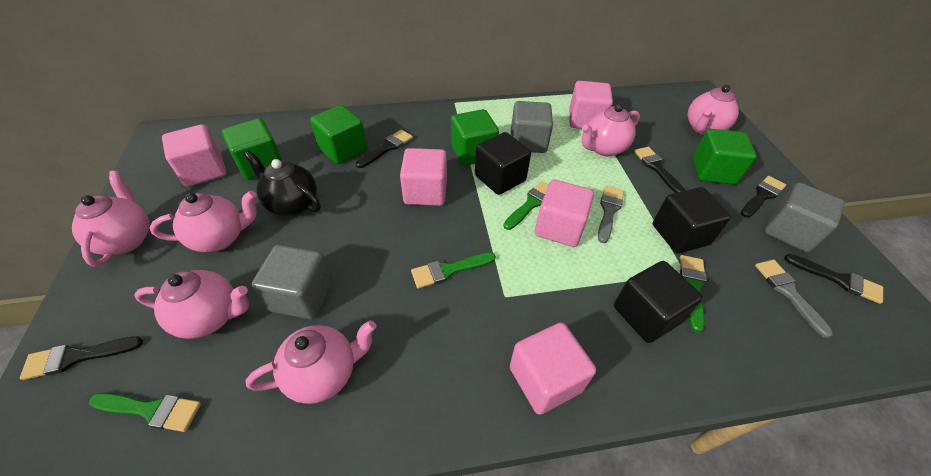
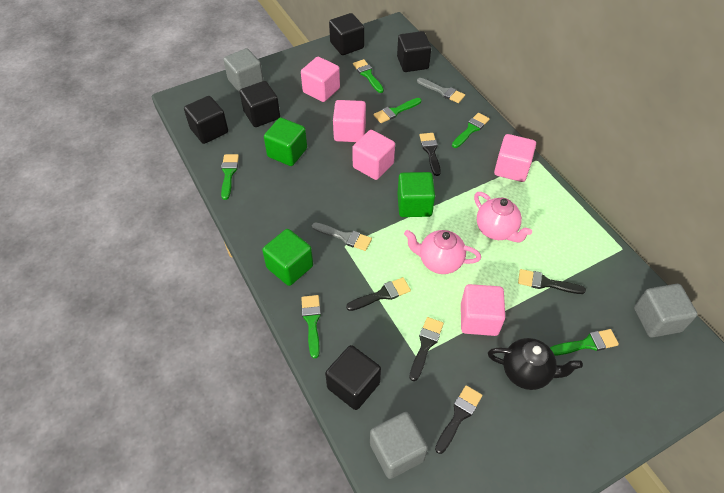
black cube: 3 -> 5
green brush: 4 -> 6
green cube: 4 -> 3
pink teapot: 6 -> 2

